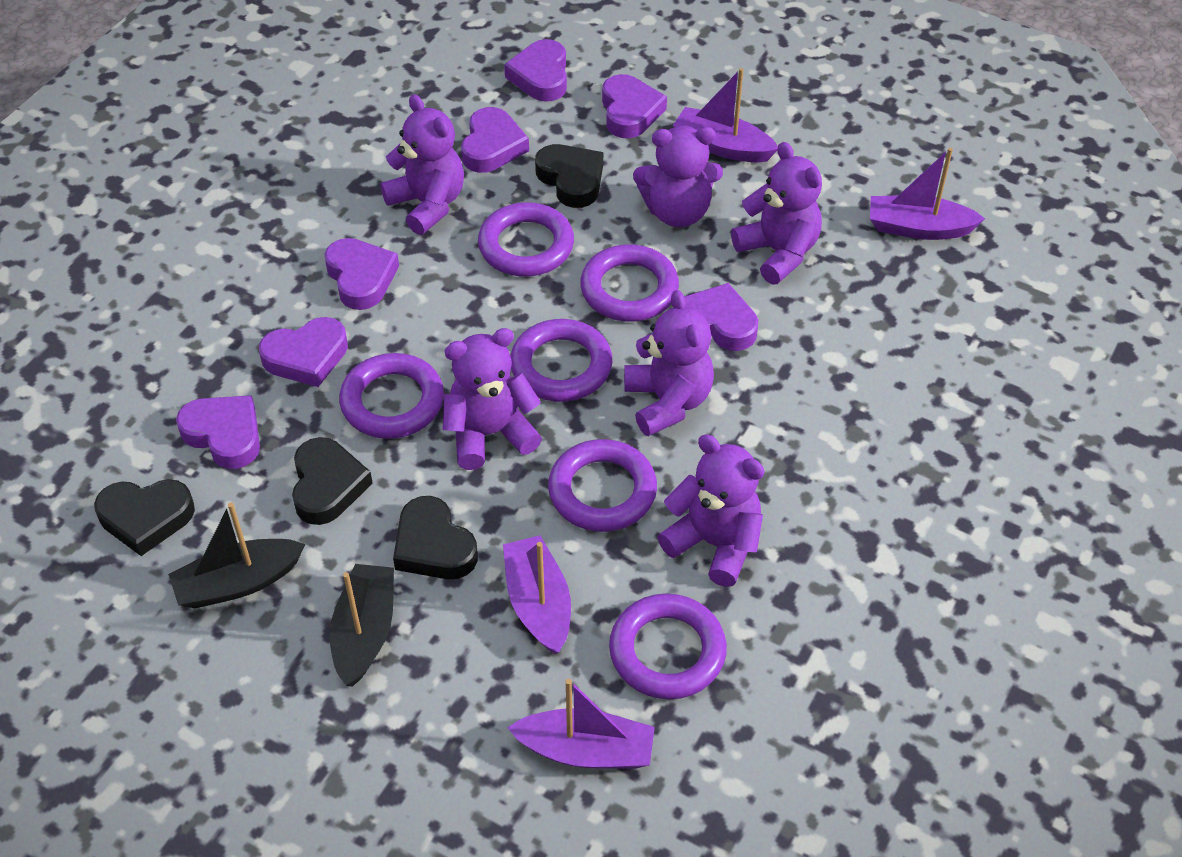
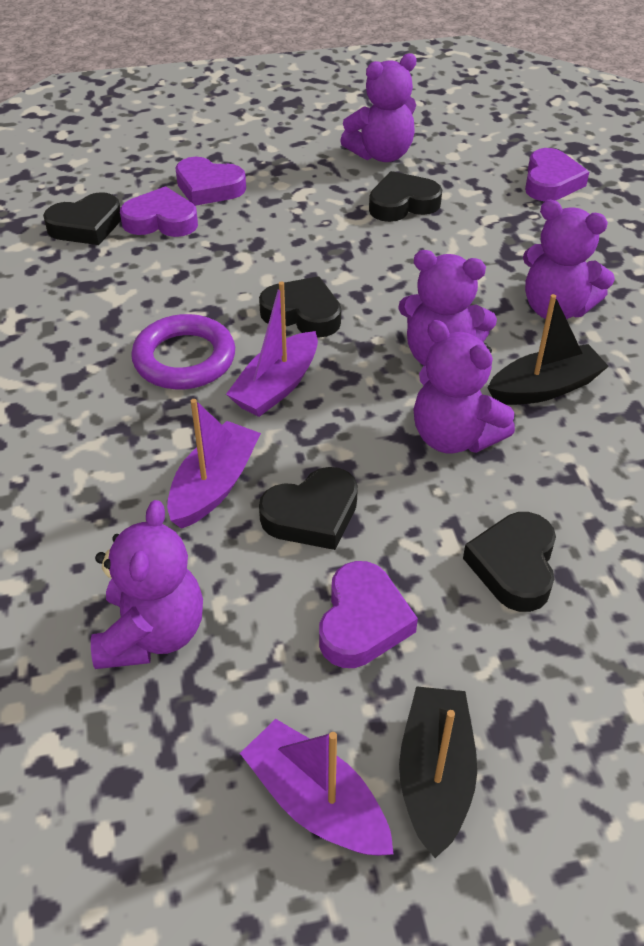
black heart: 4 -> 5
purple boat: 4 -> 3
purple heart: 7 -> 4
purple ring: 6 -> 1
purple teddy bear: 6 -> 5

